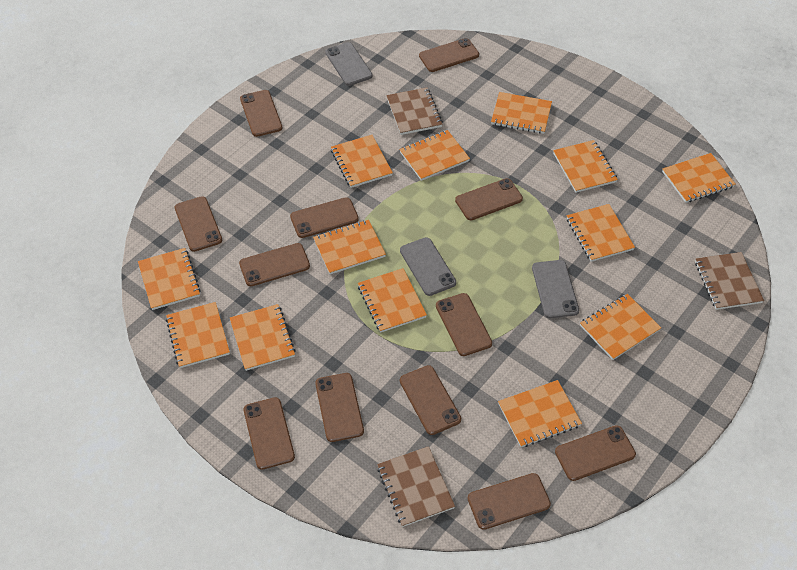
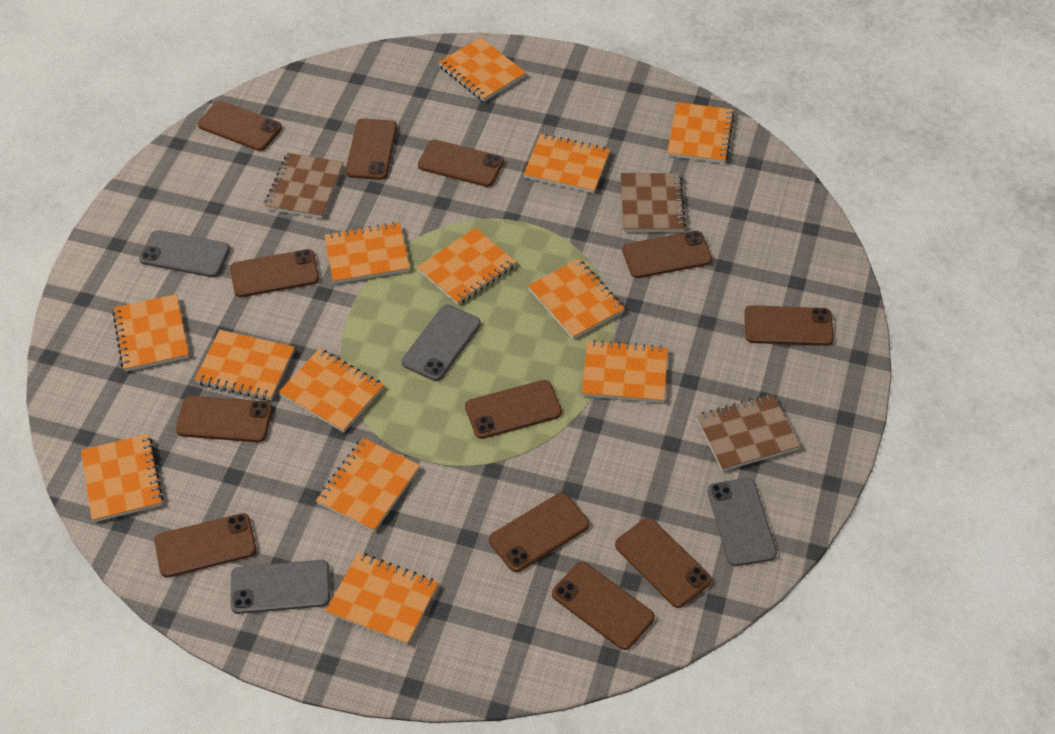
grey phone: 3 -> 4

